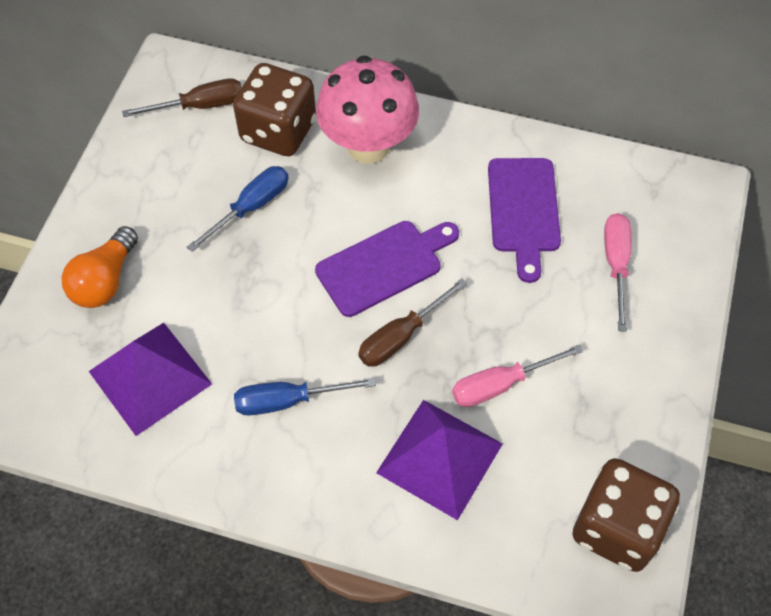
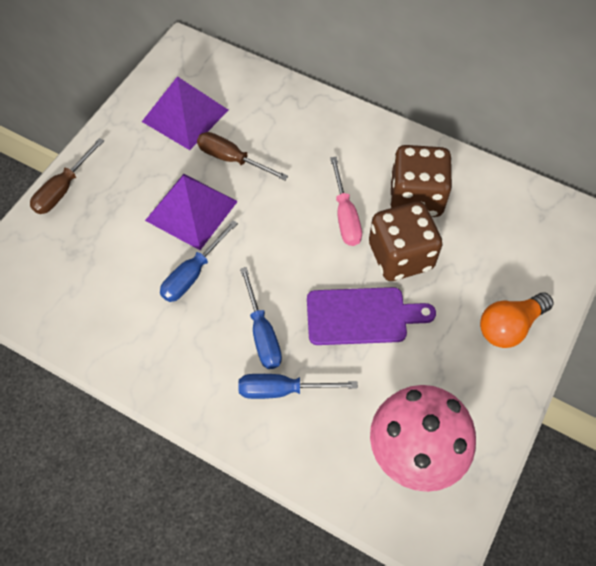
blue screwdriver: 2 -> 3
pink screwdriver: 2 -> 1
purple cutting board: 2 -> 1

